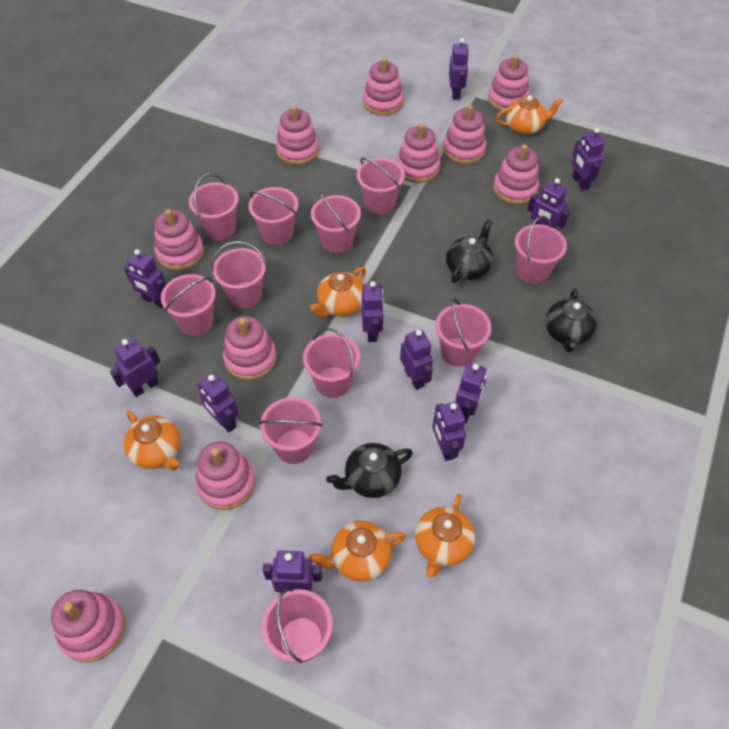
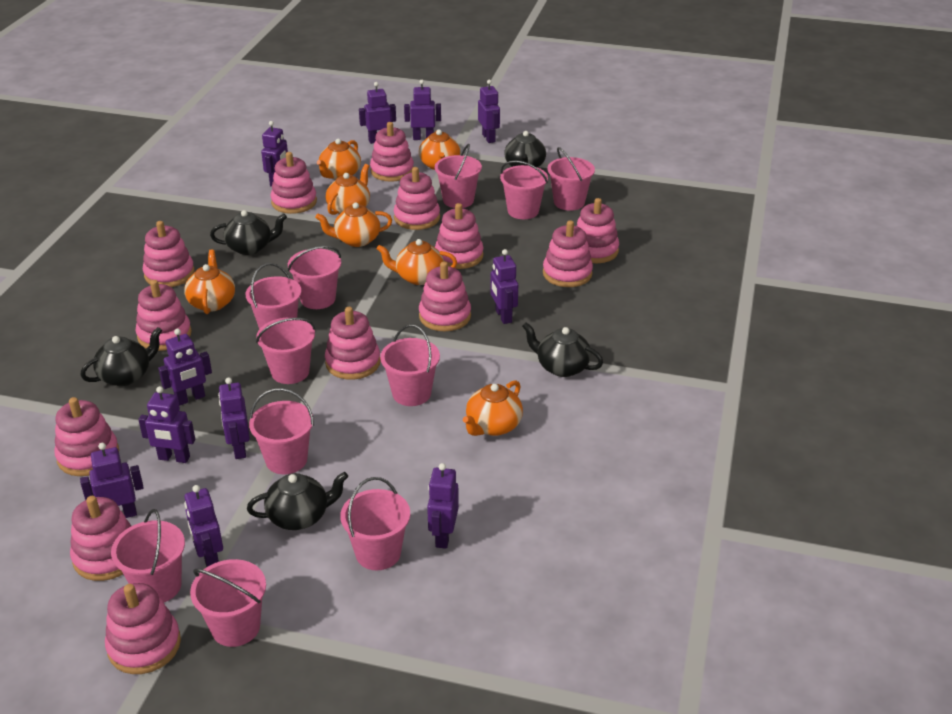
black teapot: 3 -> 5
orange teapot: 5 -> 7
pink stacking toy: 10 -> 13

